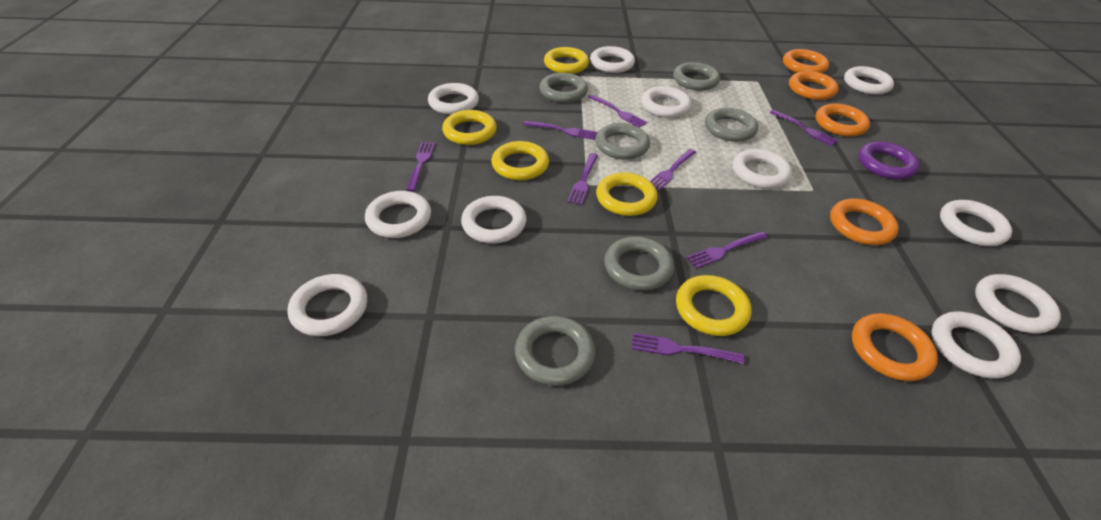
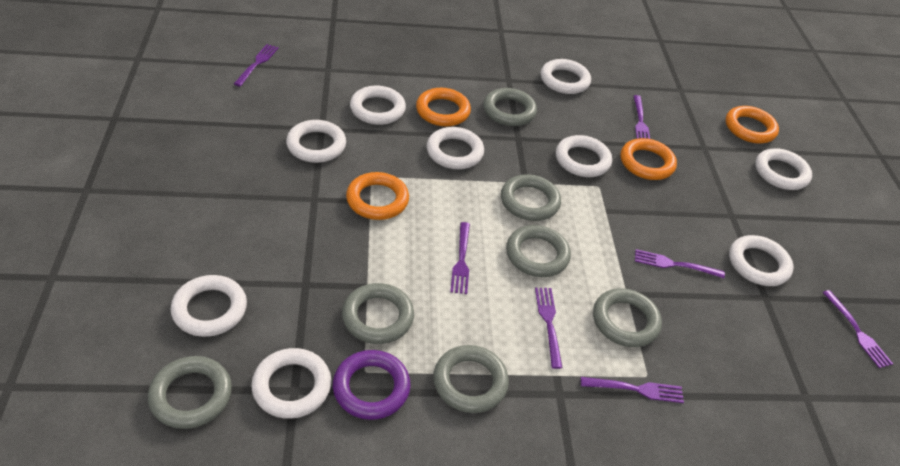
grey ring: 6 -> 7
orange ring: 5 -> 4
purple fork: 8 -> 7
white ring: 11 -> 9
yellow ring: 5 -> 0

